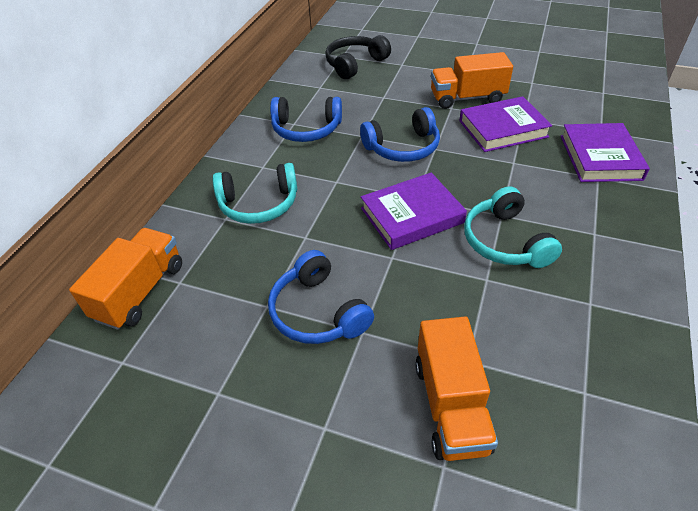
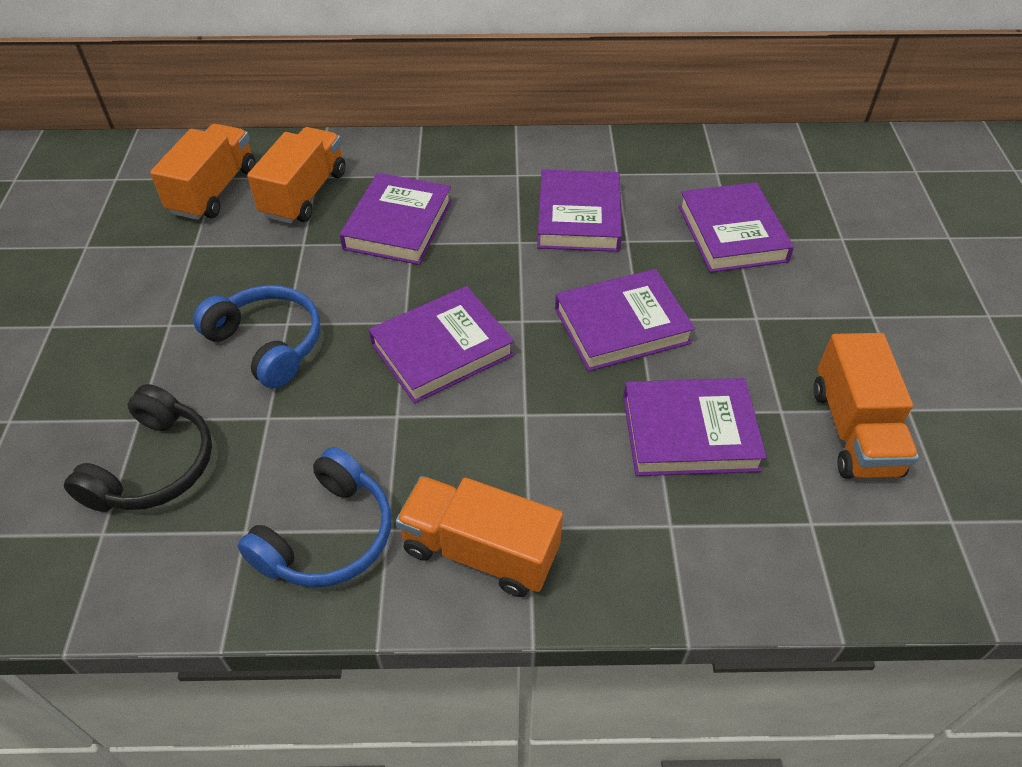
blue headphones: 3 -> 2
orange truck: 3 -> 4
purple book: 3 -> 6
turquoise headphones: 2 -> 0

